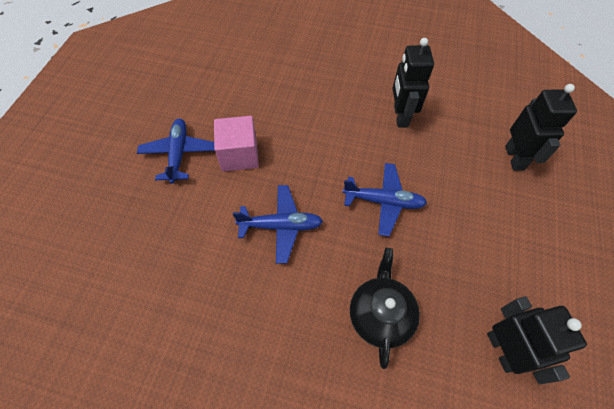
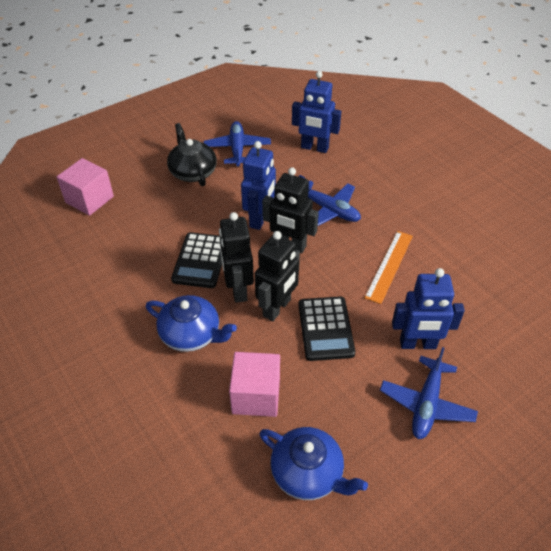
black calculator: 0 -> 2
blue robot: 0 -> 3
blue teapot: 0 -> 2
orange ruler: 0 -> 1
pink cube: 1 -> 2

